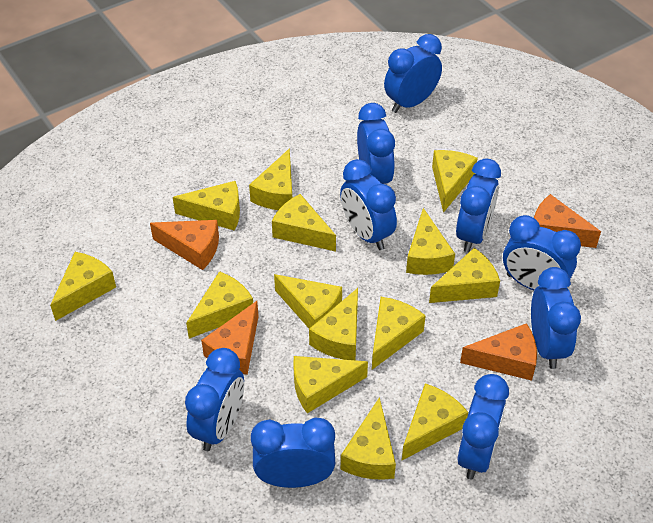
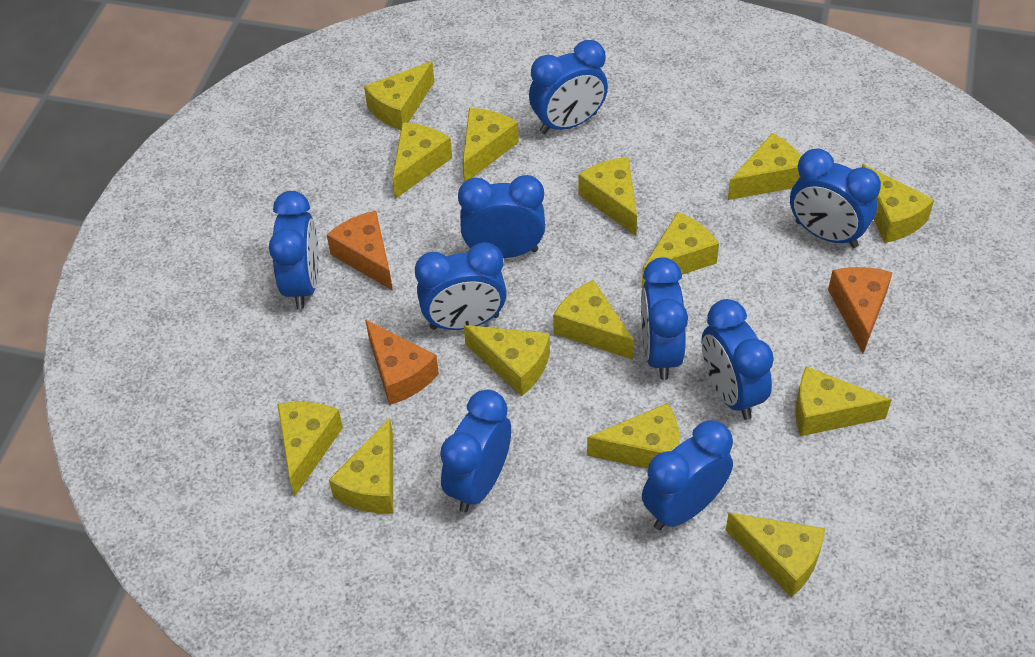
orange cheese: 4 -> 3

